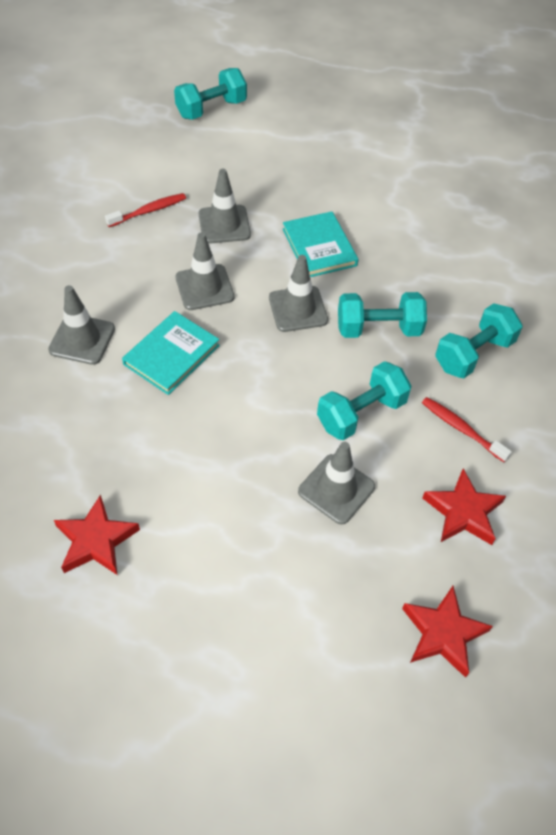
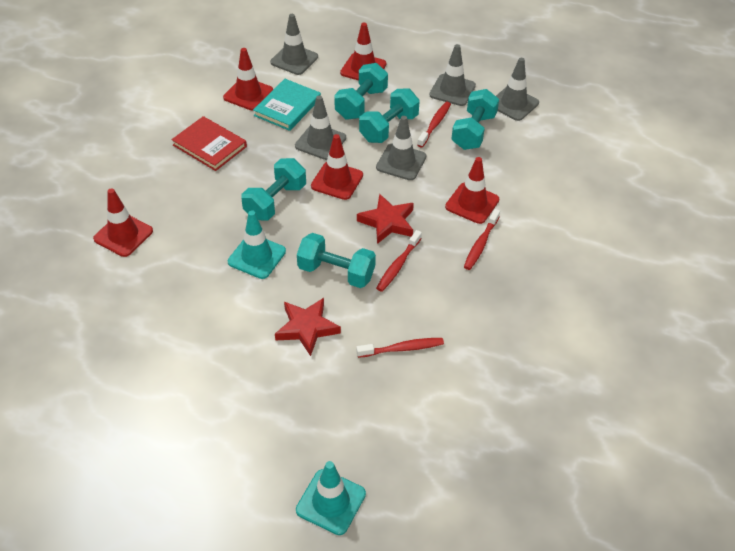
red book: 0 -> 1
red star: 3 -> 2
red toothbrush: 2 -> 4
red traffic cone: 0 -> 5
turquoise book: 2 -> 1
turquoise dumbbell: 4 -> 5
turquoise traffic cone: 0 -> 2

